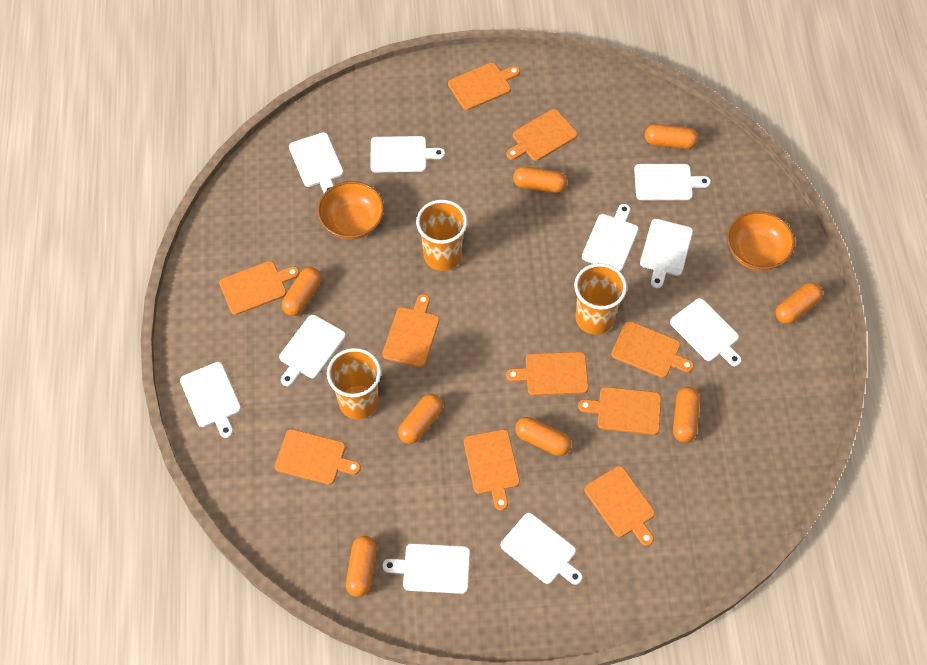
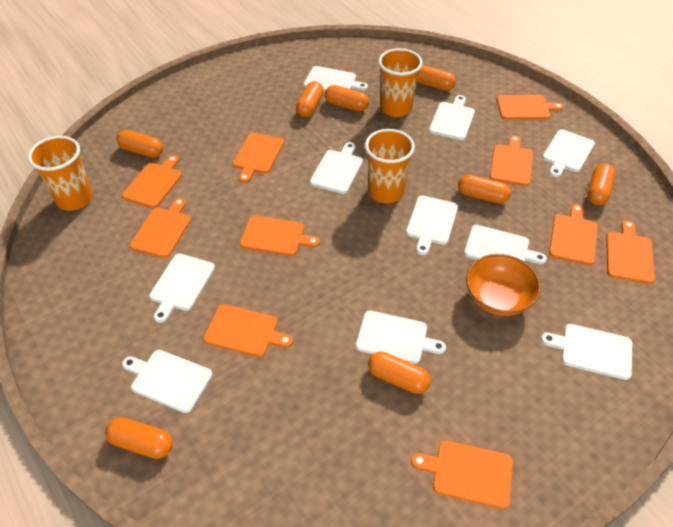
orange bowl: 2 -> 1

